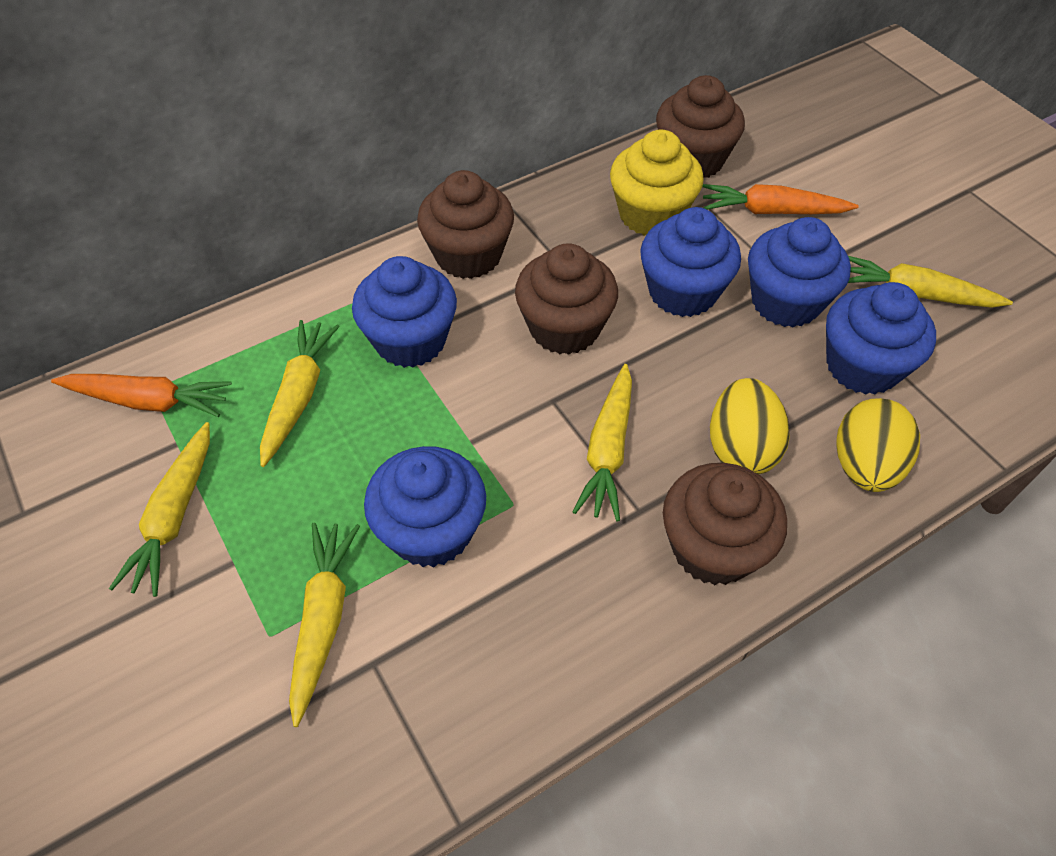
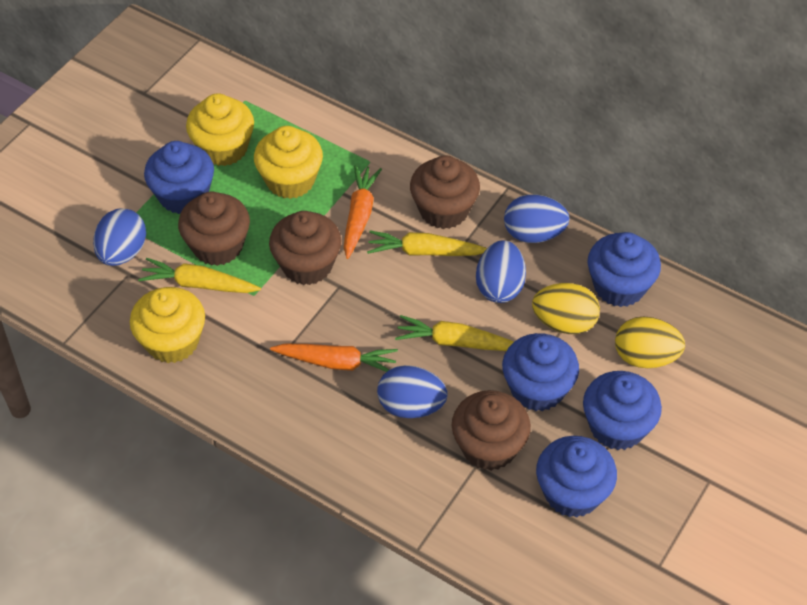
blue egg: 0 -> 4
yellow carrot: 5 -> 3
yellow cupcake: 1 -> 3

